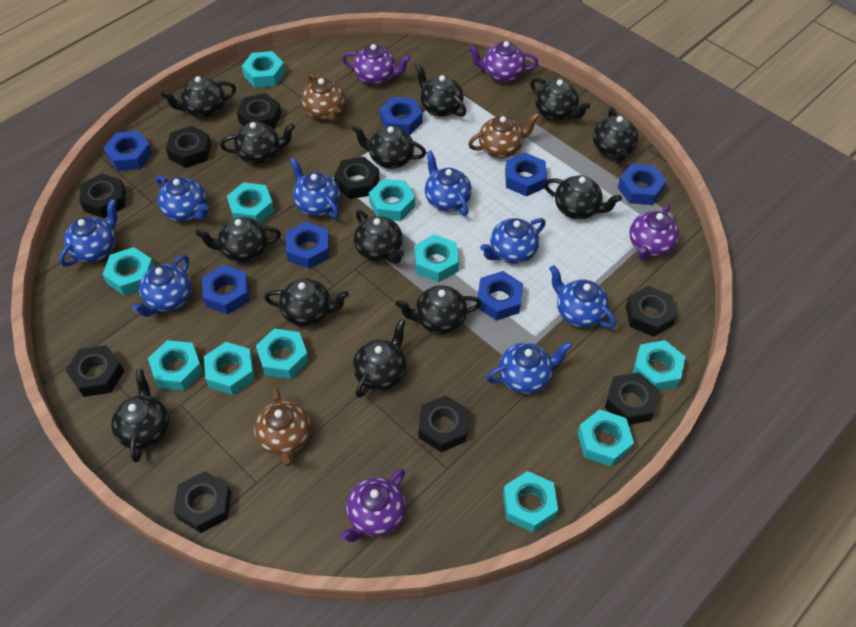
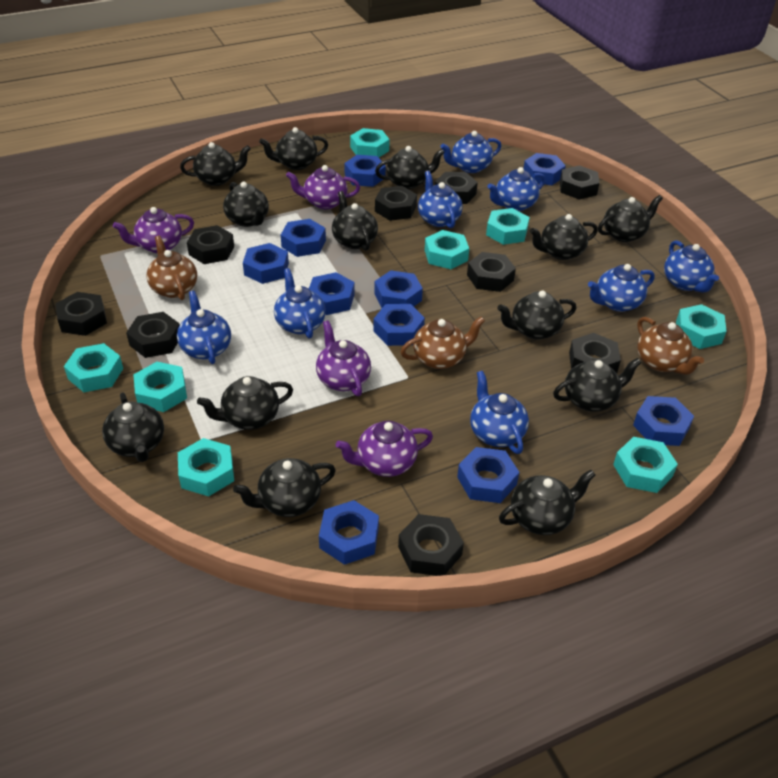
blue nut: 7 -> 10
turquoise nut: 11 -> 8

